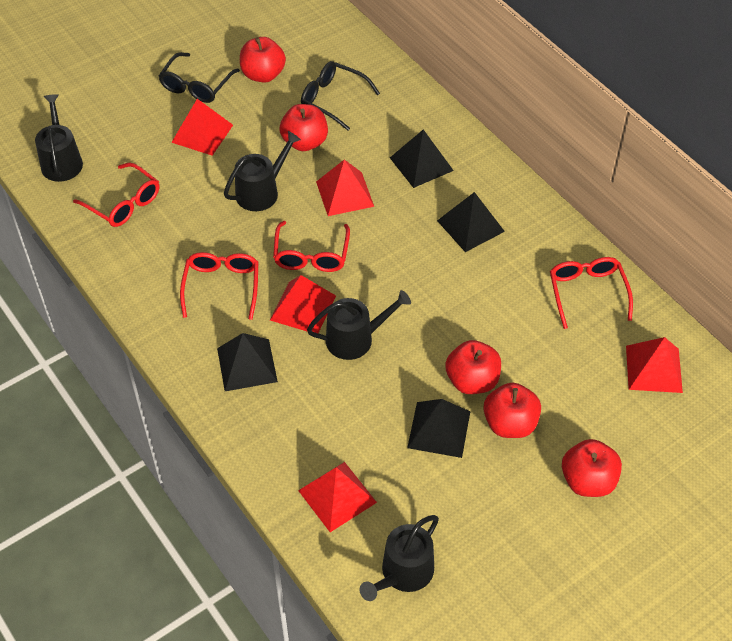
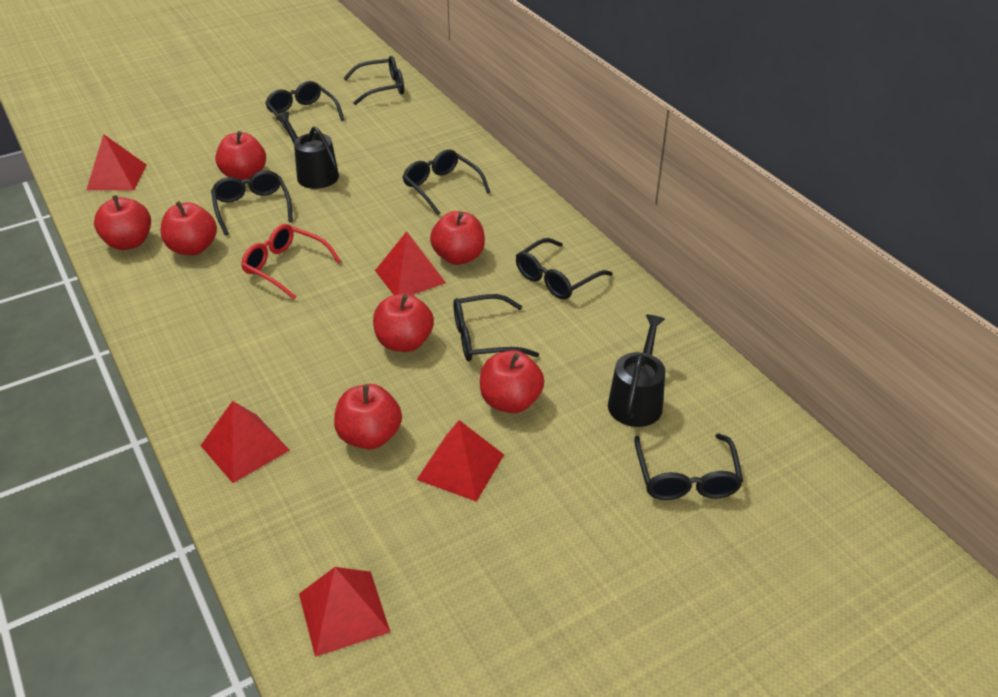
black glasses: 2 -> 7
black pyramid: 4 -> 0
black watering can: 4 -> 2
red apple: 5 -> 7
red glasses: 4 -> 1

